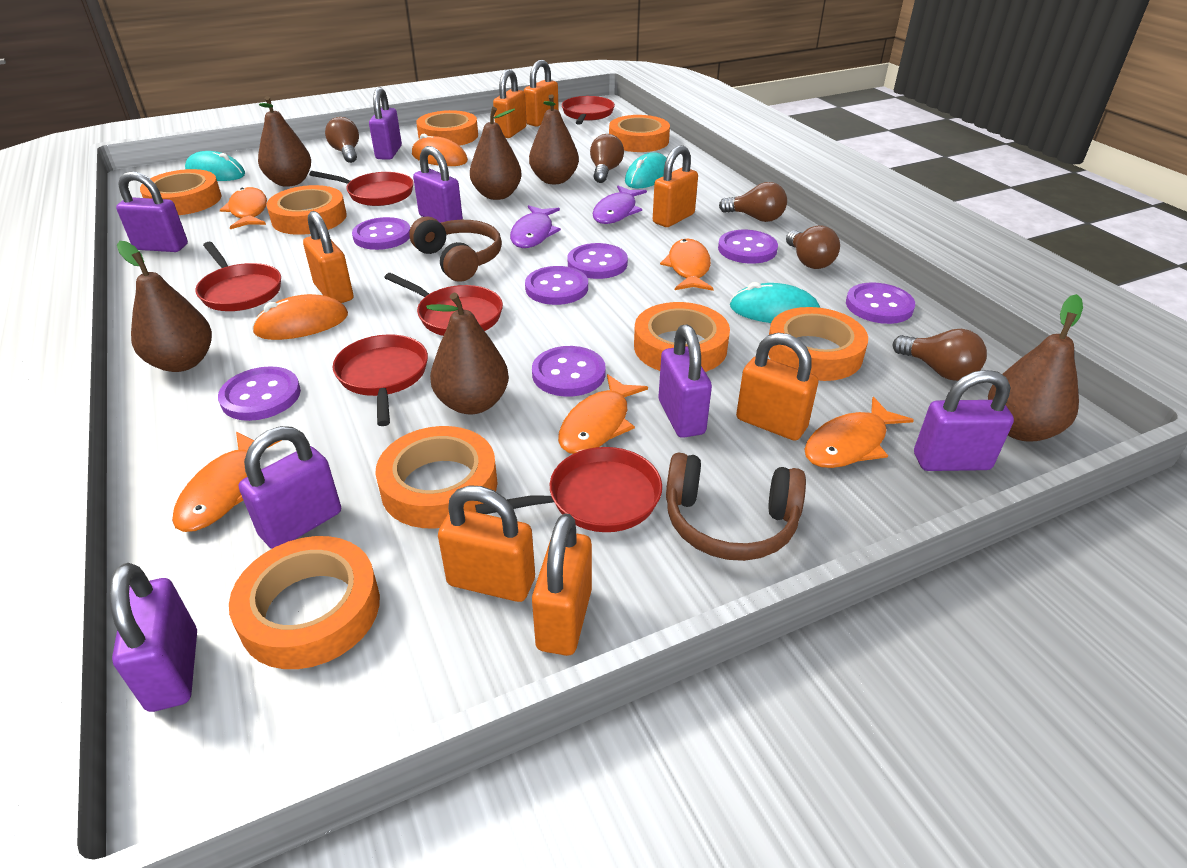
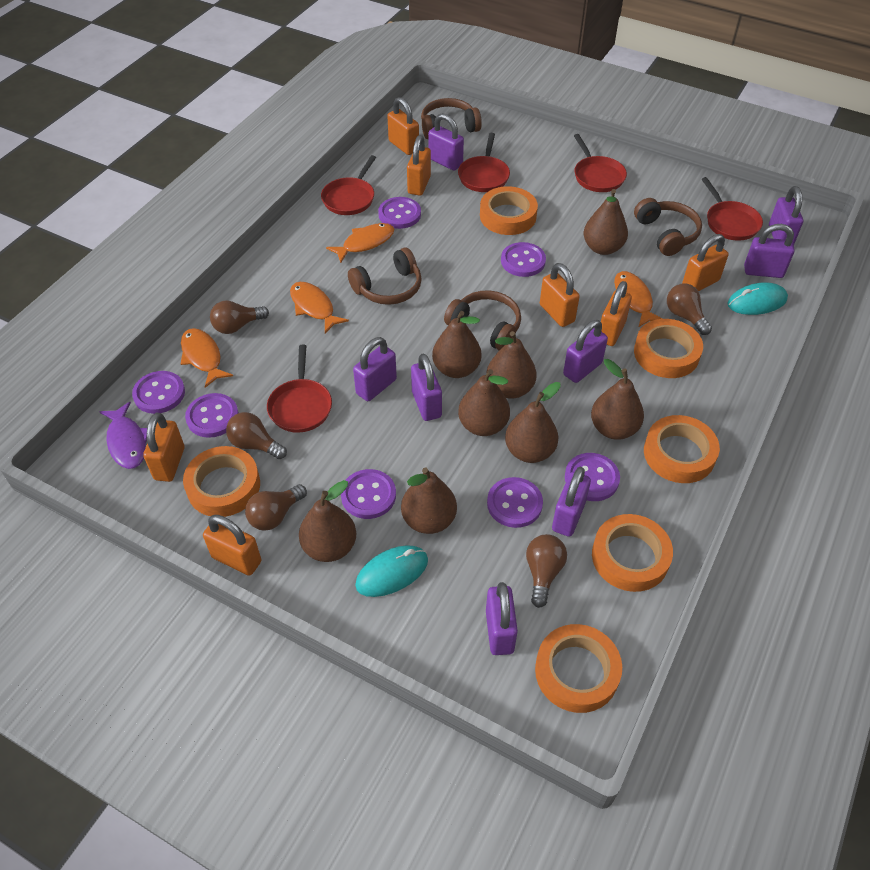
brown headphones: 2 -> 4
brown pear: 6 -> 8
orange fish: 5 -> 4
orange mouse: 2 -> 0
orange tape: 8 -> 6
purple fish: 2 -> 1
purple padlock: 7 -> 8
red pan: 6 -> 5
turquoise mouse: 3 -> 2

